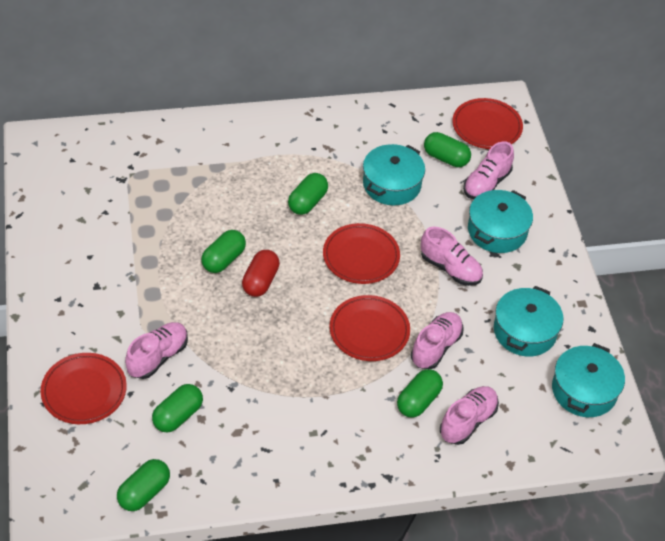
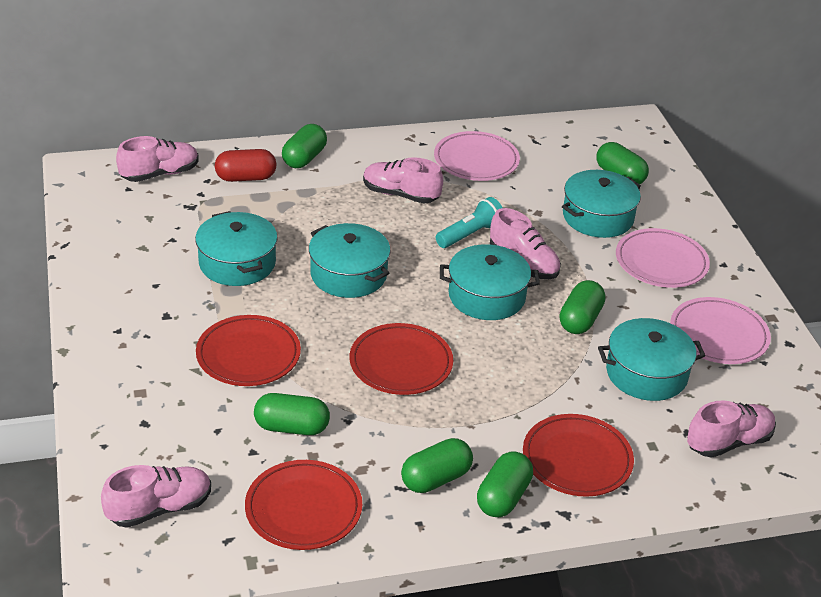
pink plate: 0 -> 3
turquoise flashlight: 0 -> 1
turquoise pot: 4 -> 5

